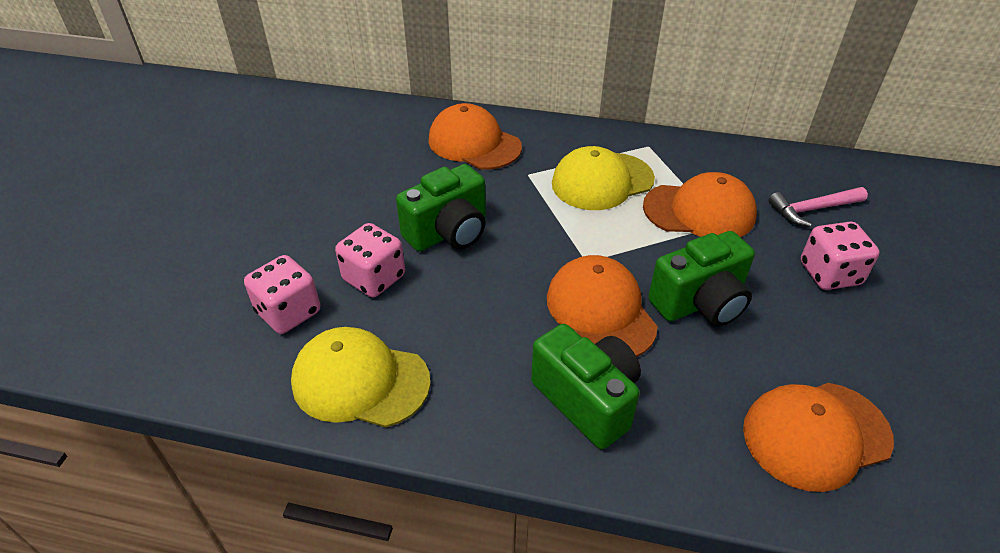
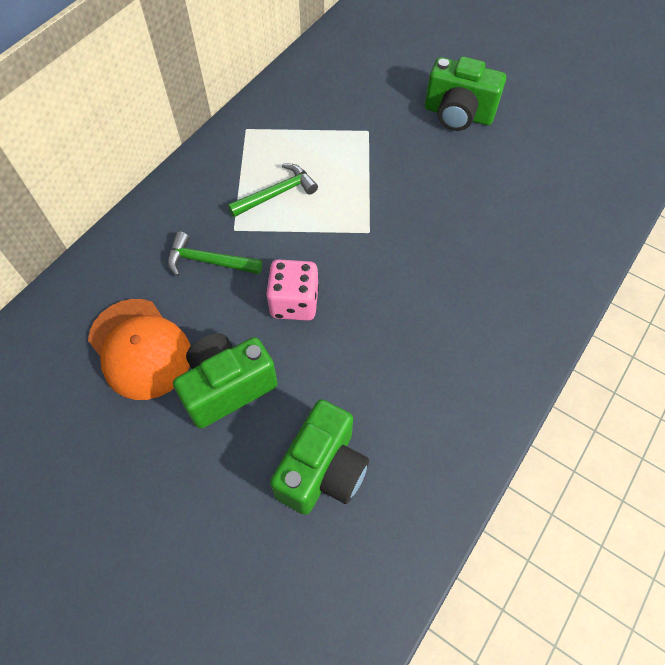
green hammer: 0 -> 2
orange cap: 4 -> 1
pink dice: 3 -> 1
pink hammer: 1 -> 0
yellow cap: 2 -> 0

